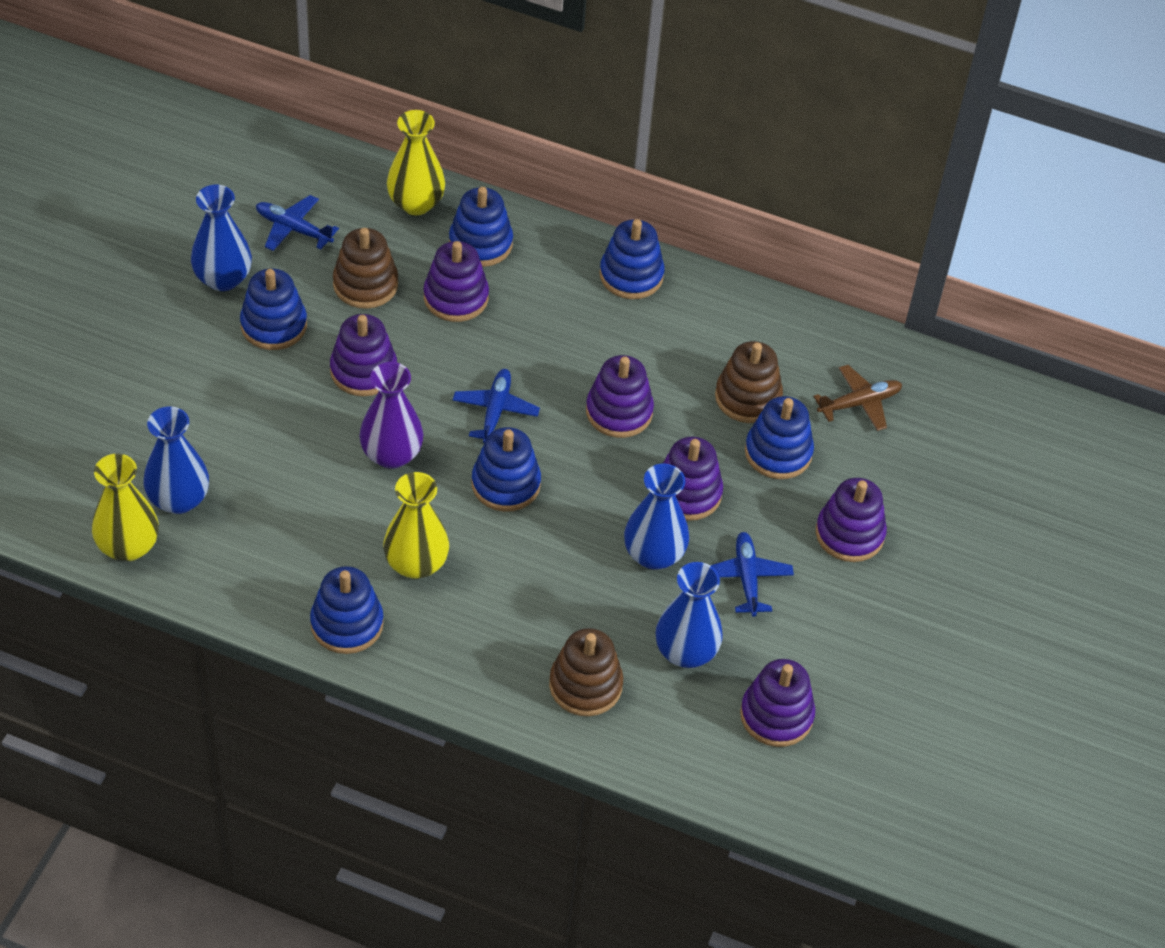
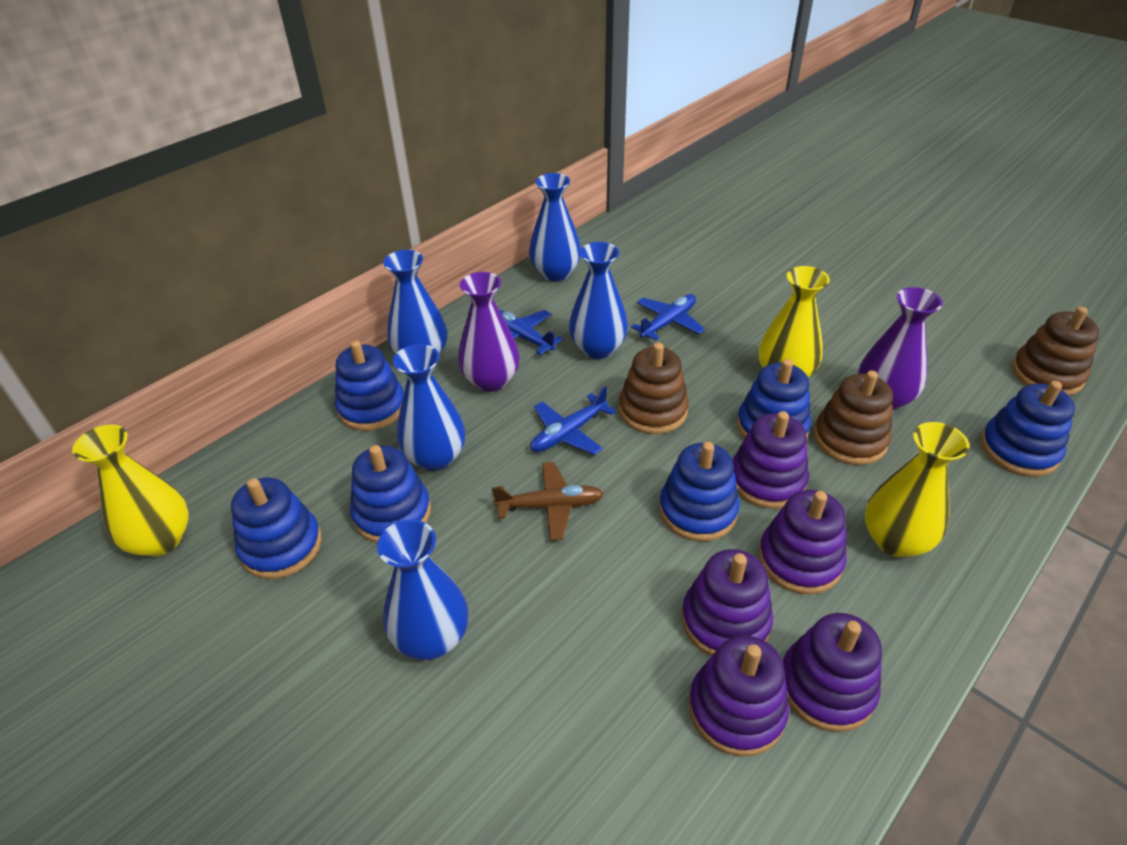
blue vase: 4 -> 5
purple stacking toy: 6 -> 5
purple vase: 1 -> 2

